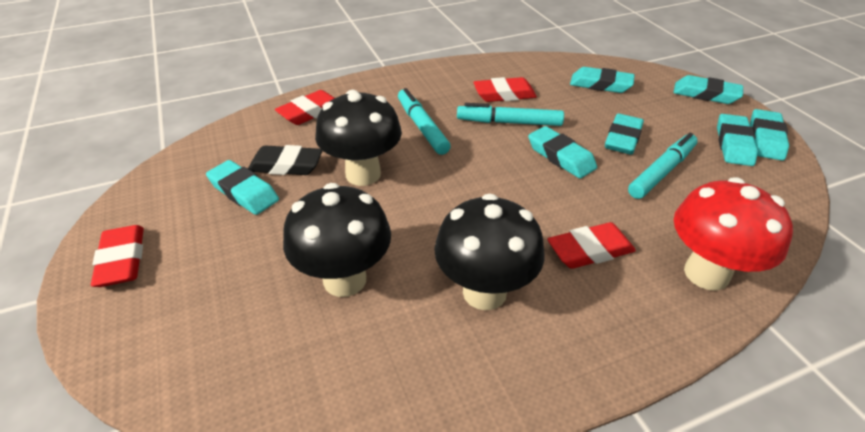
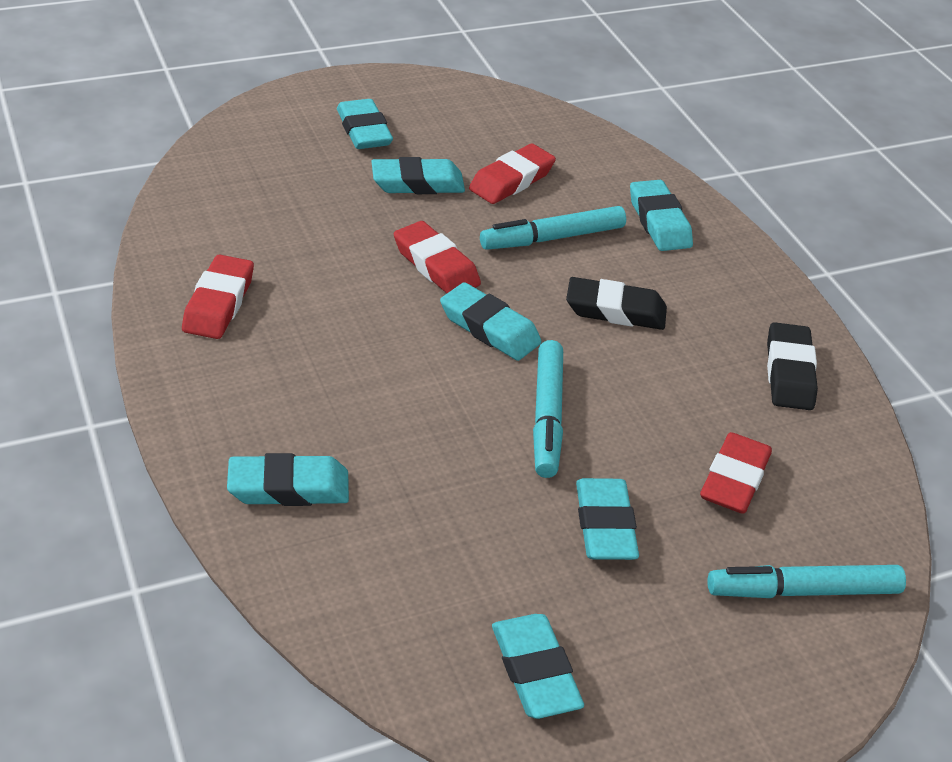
black eraser: 1 -> 2
black mushroom: 3 -> 0
red mushroom: 1 -> 0

